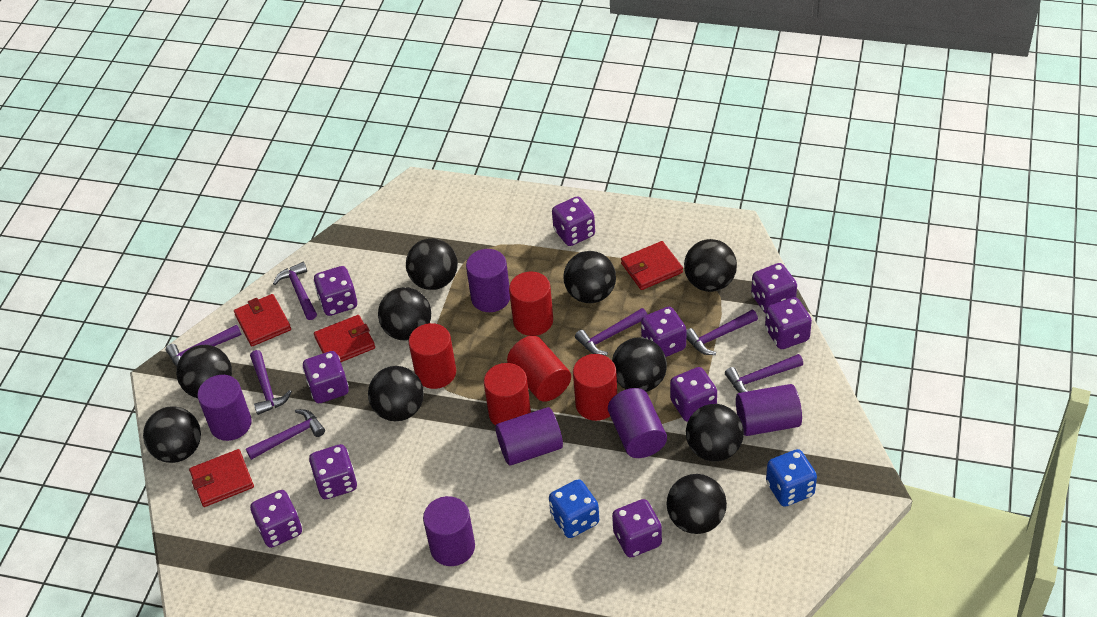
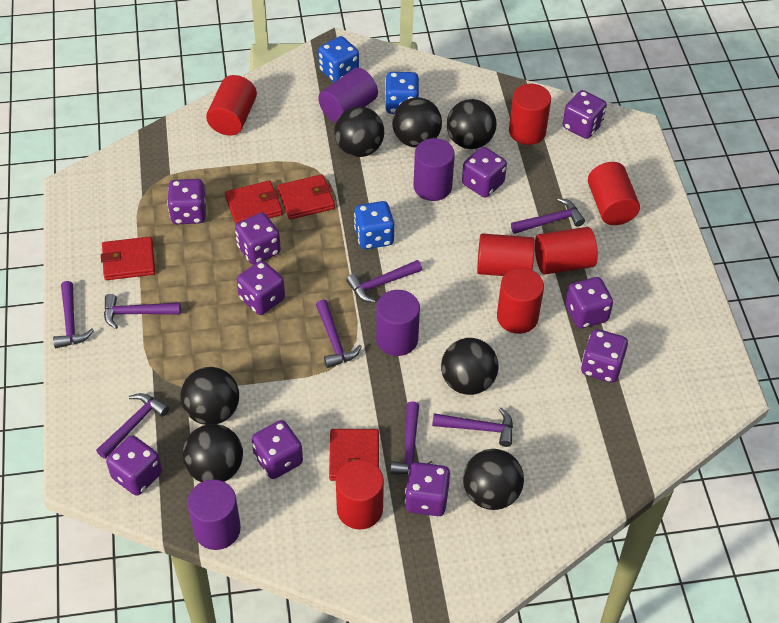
black ball: 10 -> 7
blue dice: 2 -> 3
purple cylinder: 6 -> 4
purple hammer: 7 -> 8
red cylinder: 5 -> 7

